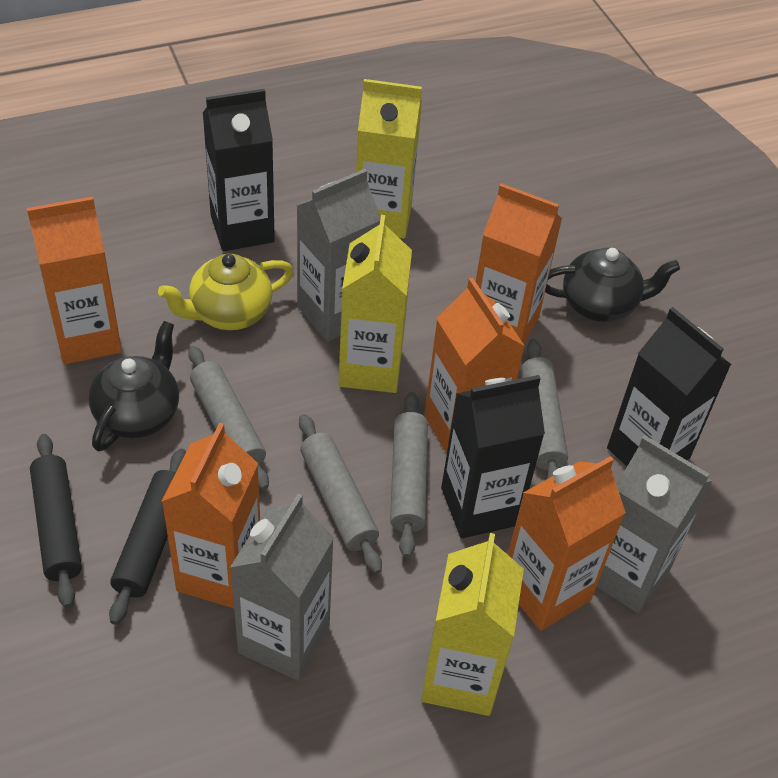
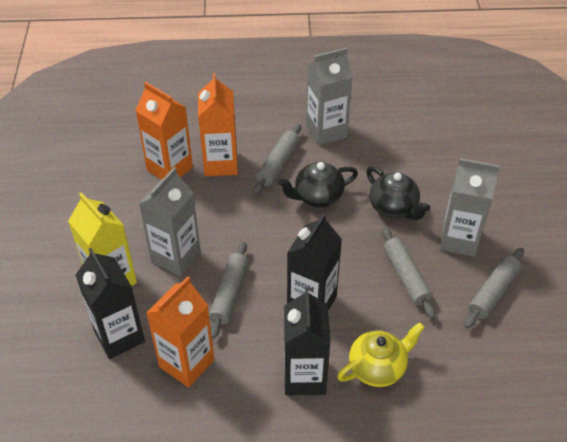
black rolling pin: 2 -> 0
orange carton: 5 -> 3
yellow carton: 3 -> 1

